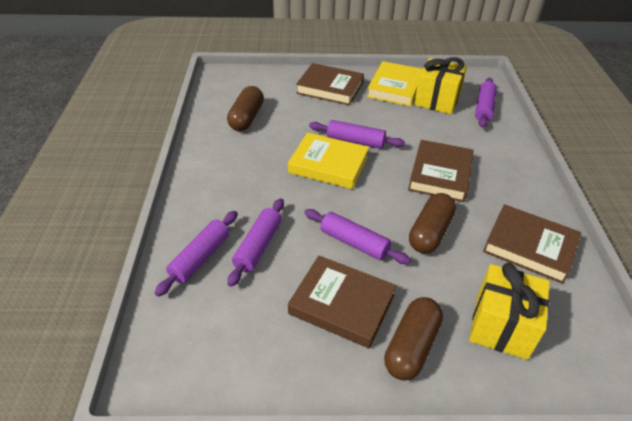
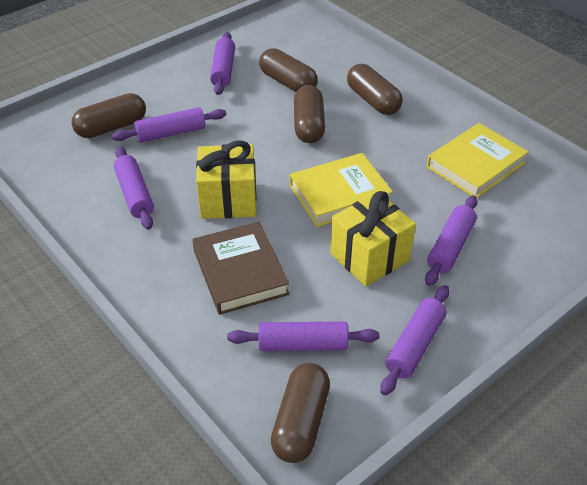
brown book: 4 -> 1
brown capsule: 3 -> 5
purple rolling pin: 5 -> 6

